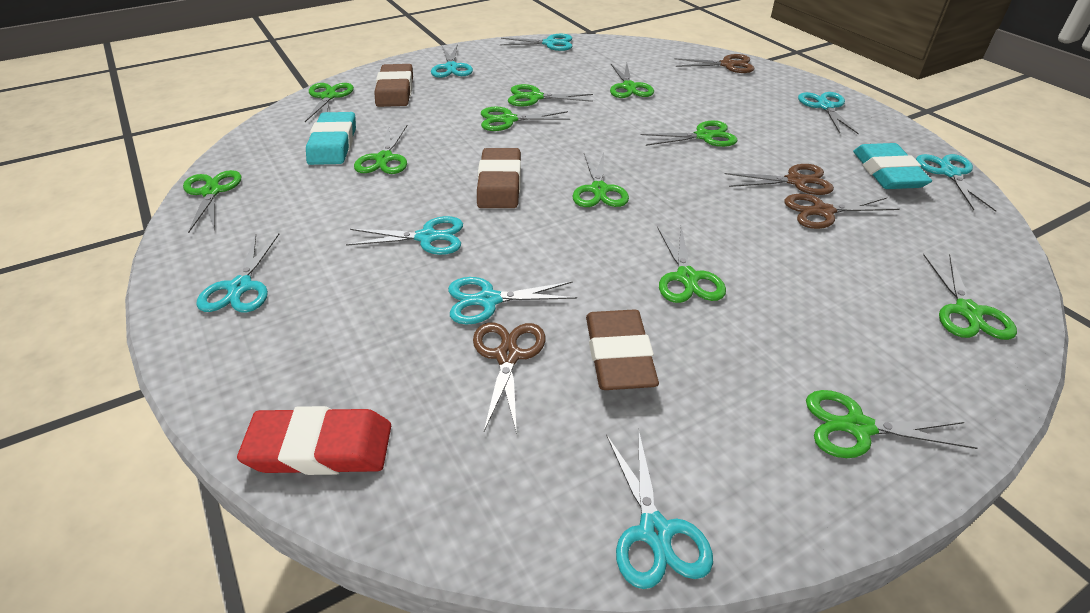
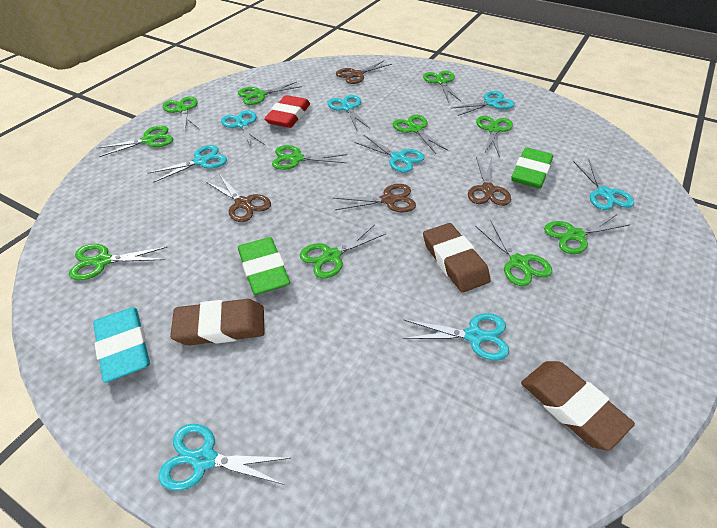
green eraser: 0 -> 2
turquoise eraser: 2 -> 1

